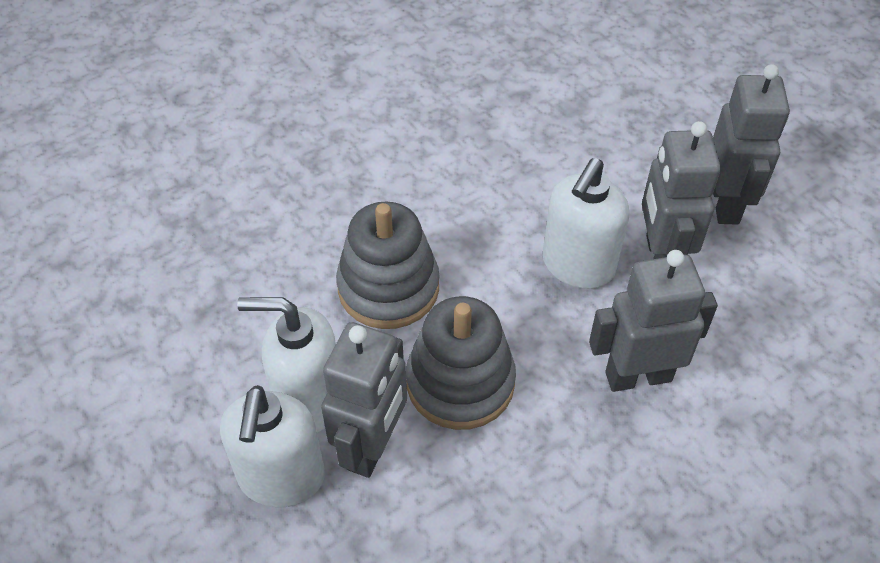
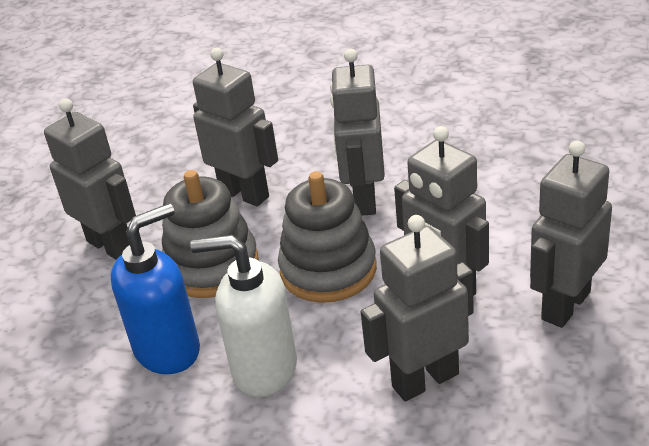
blue soap dispenser: 0 -> 1
grey robot: 4 -> 6
white soap dispenser: 3 -> 1

